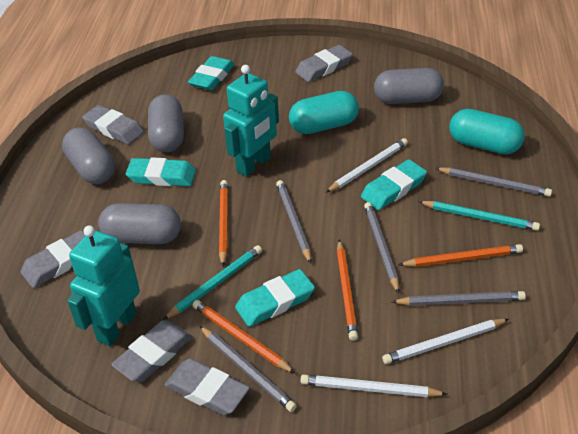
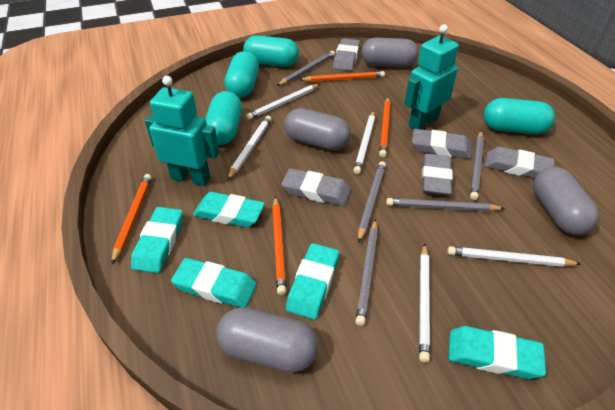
turquoise capsule: 2 -> 4
turquoise eraser: 4 -> 5
turquoise pencil: 2 -> 0
white pencil: 3 -> 5

